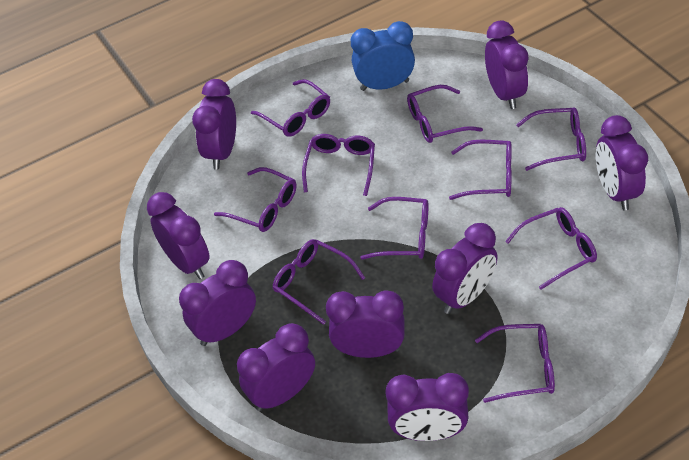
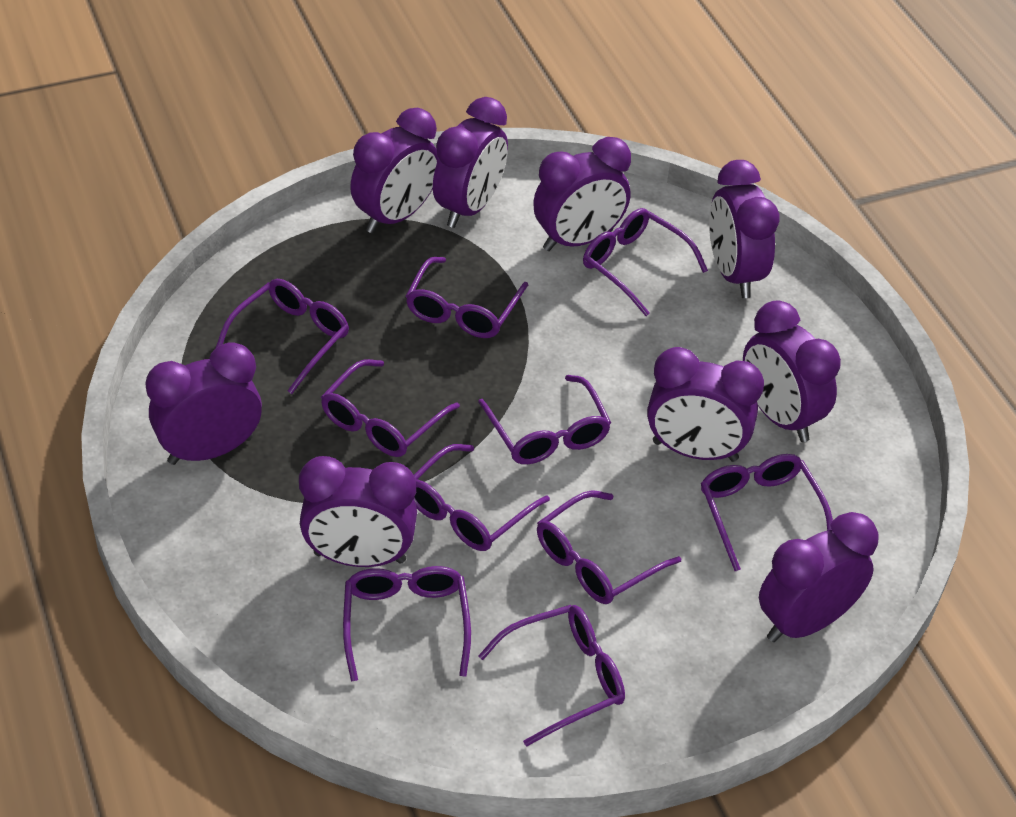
blue clock: 1 -> 0

